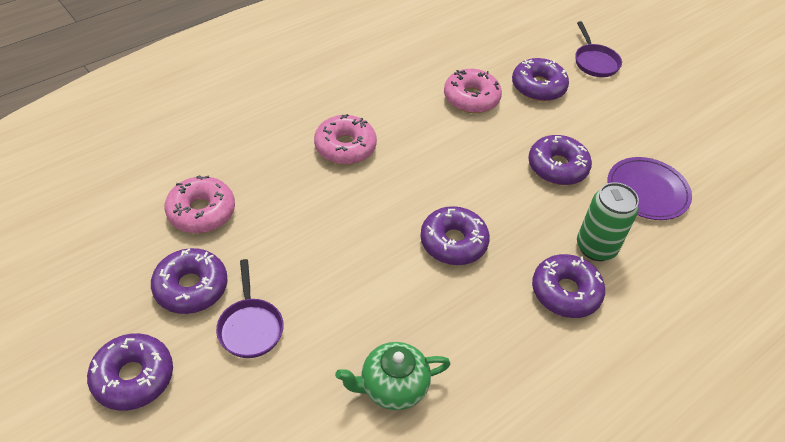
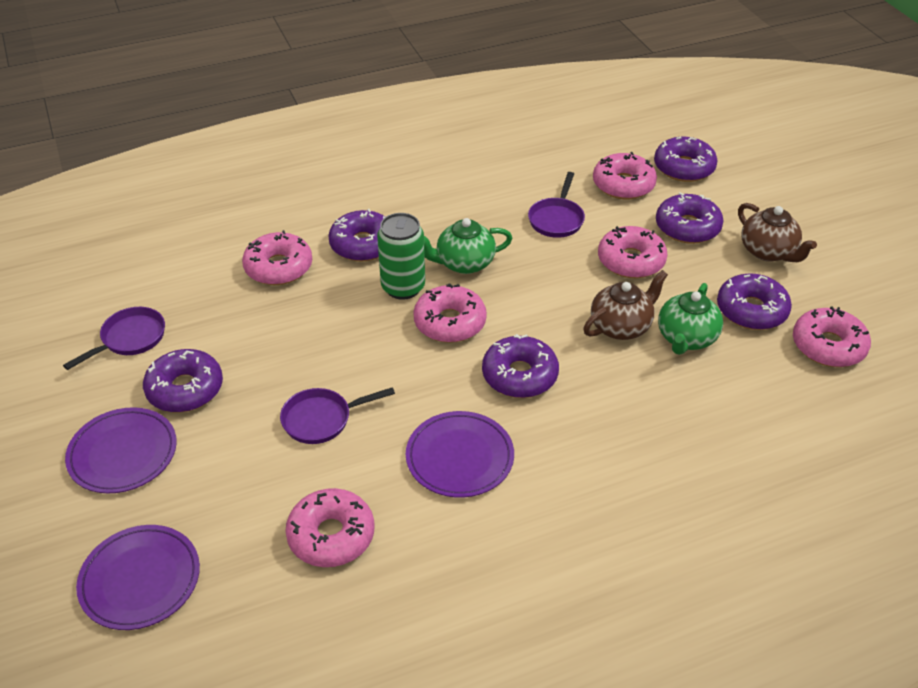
brown teapot: 0 -> 2
green teapot: 1 -> 2
pink donut: 3 -> 6
purple pan: 2 -> 3
purple plate: 1 -> 3

